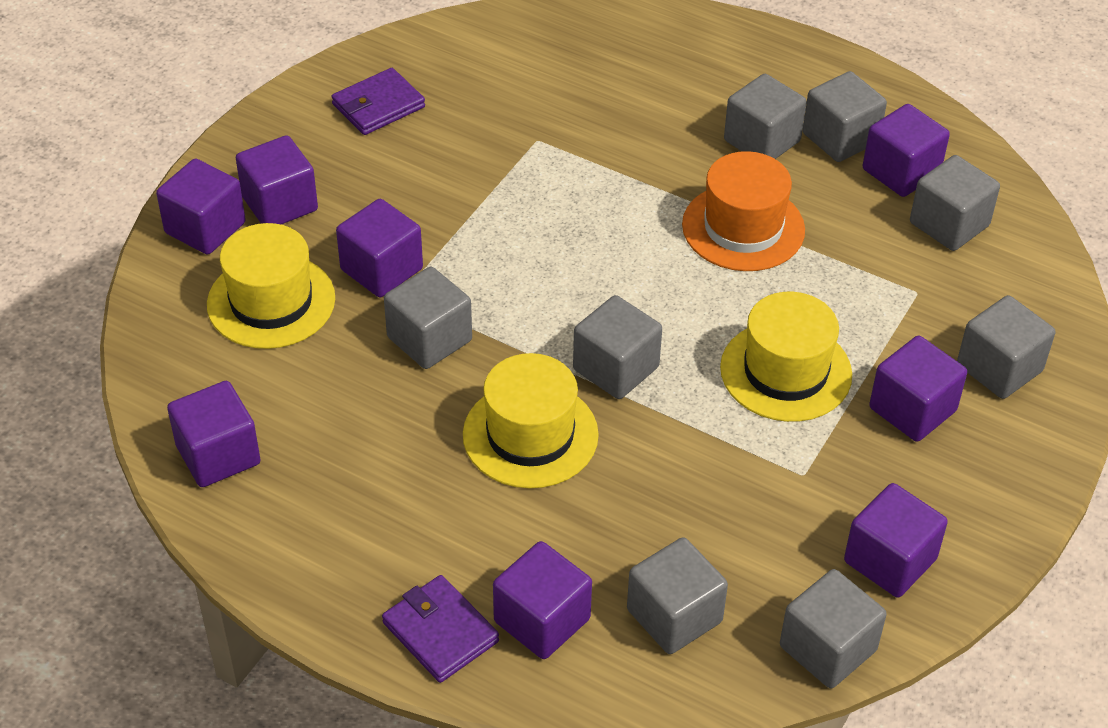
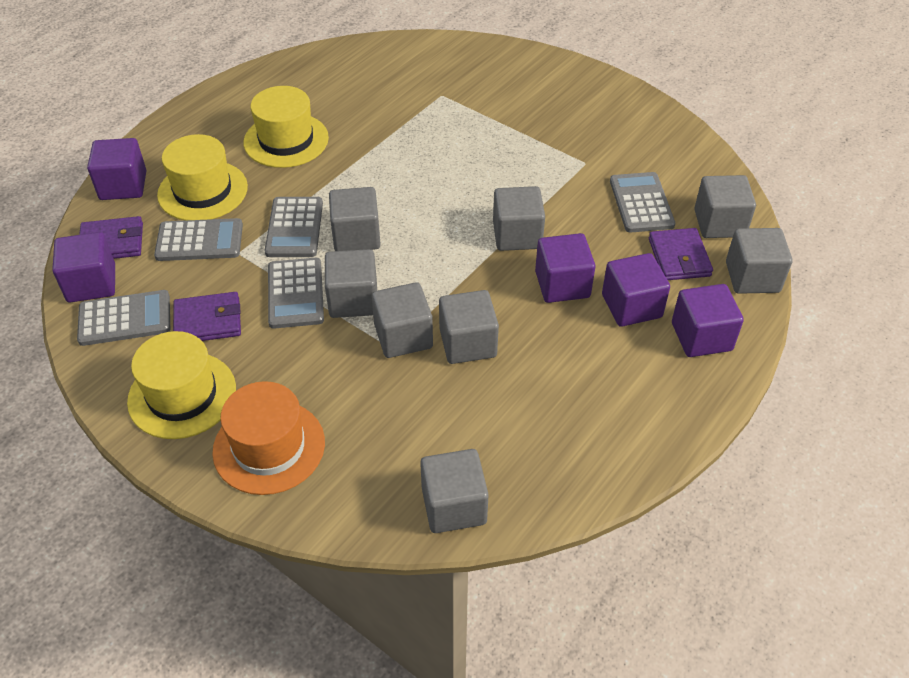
grey calculator: 0 -> 5
purple cube: 8 -> 5
purple wallet: 2 -> 3

